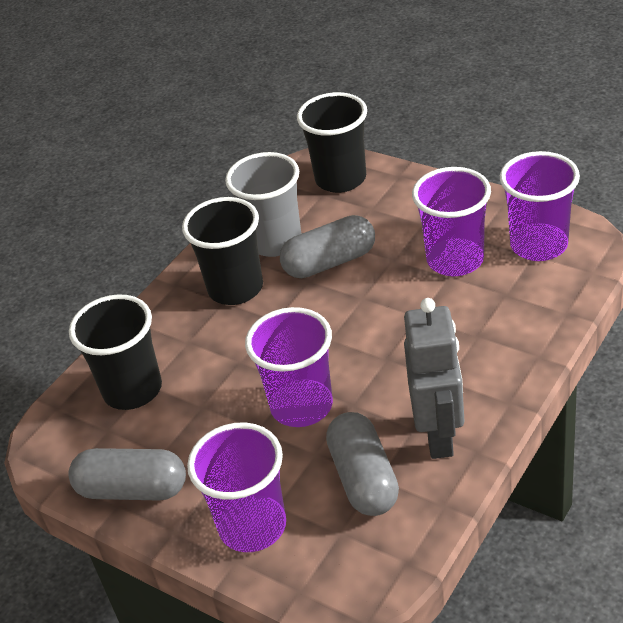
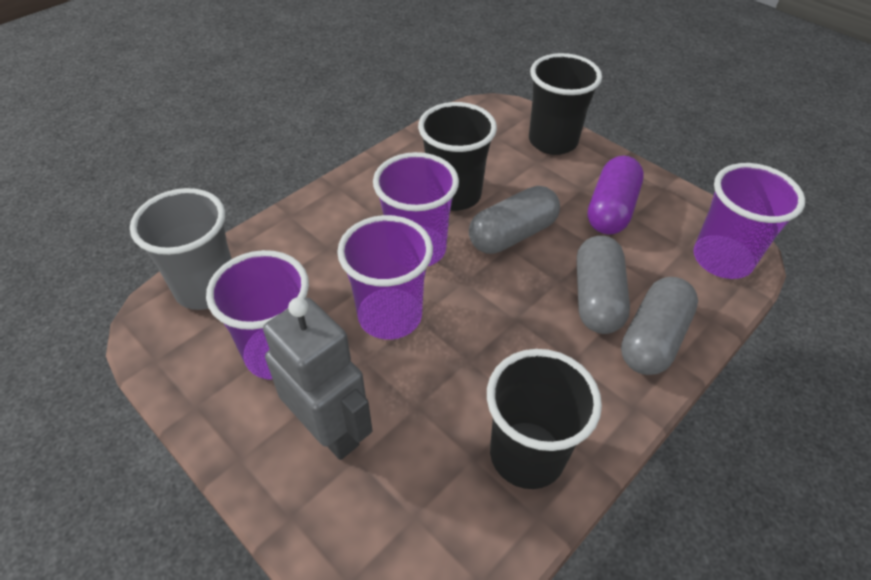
purple capsule: 0 -> 1

